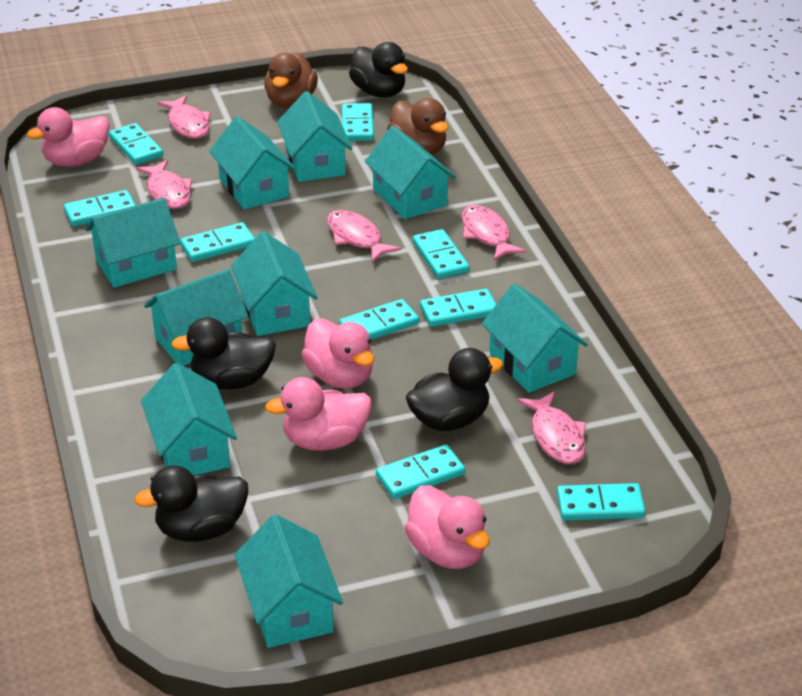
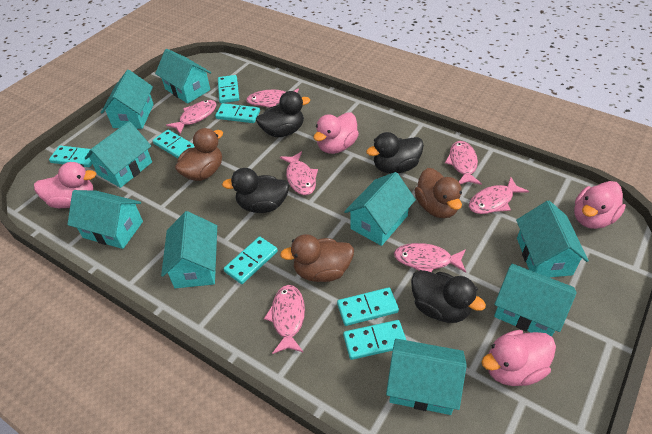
brown duck: 2 -> 3
pink fish: 5 -> 7
turquoise domino: 9 -> 7

